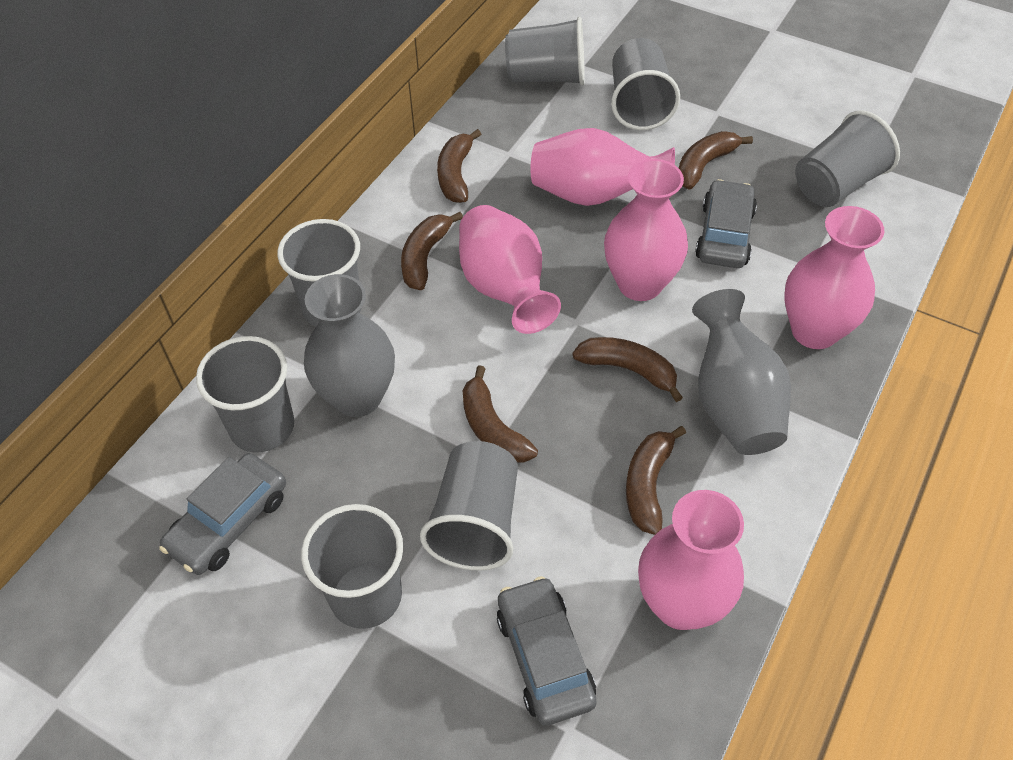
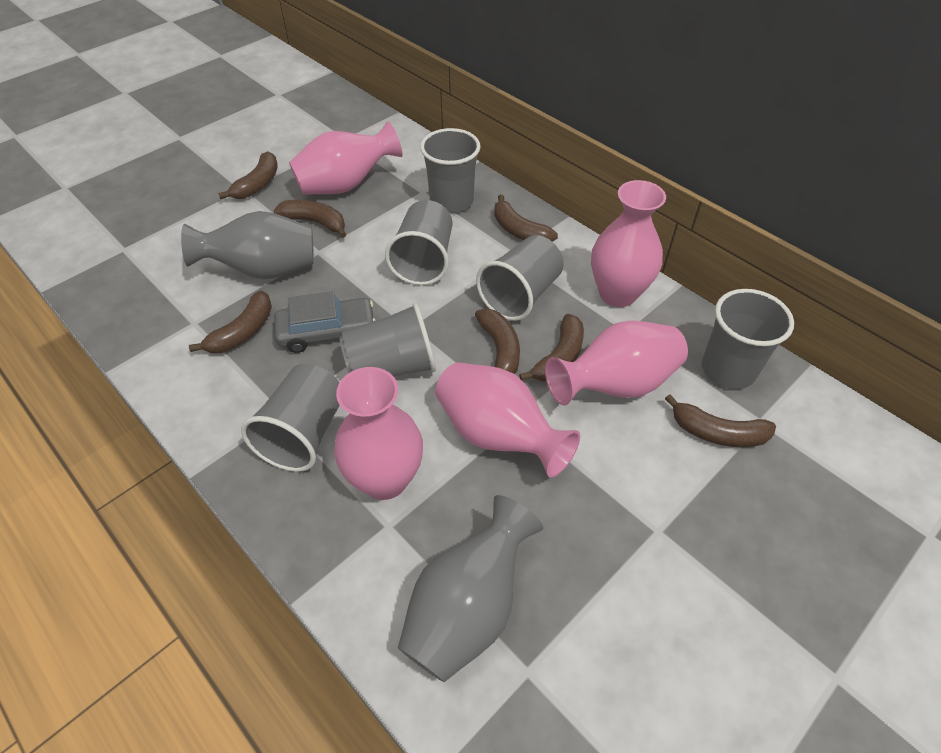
brown banana: 6 -> 7
grey car: 3 -> 1
grey cup: 7 -> 6

